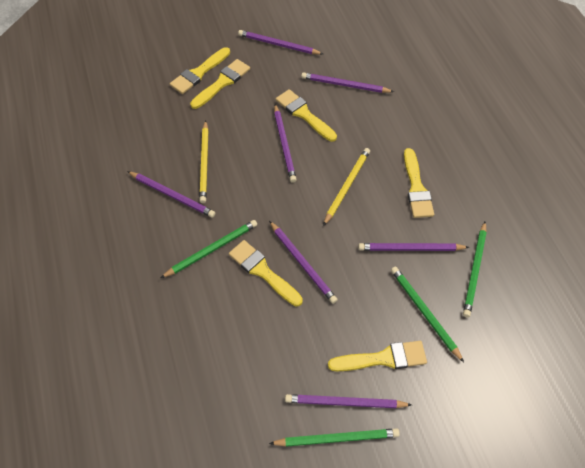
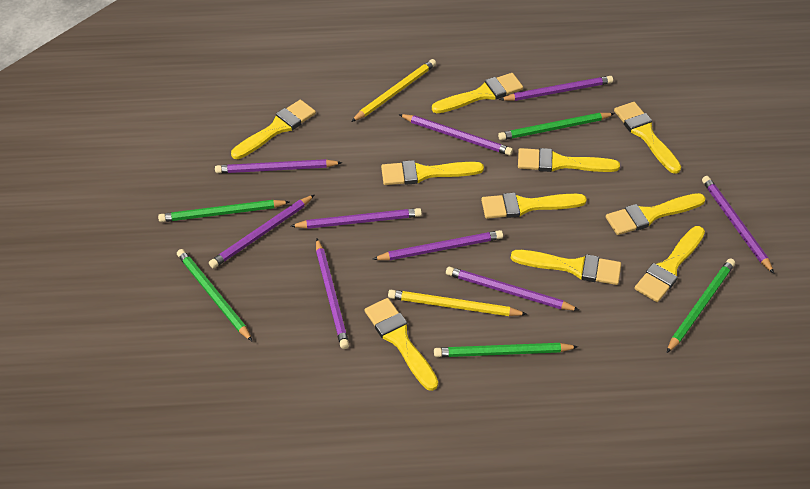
green pencil: 4 -> 5
purple pencil: 7 -> 9
yellow brush: 6 -> 10

